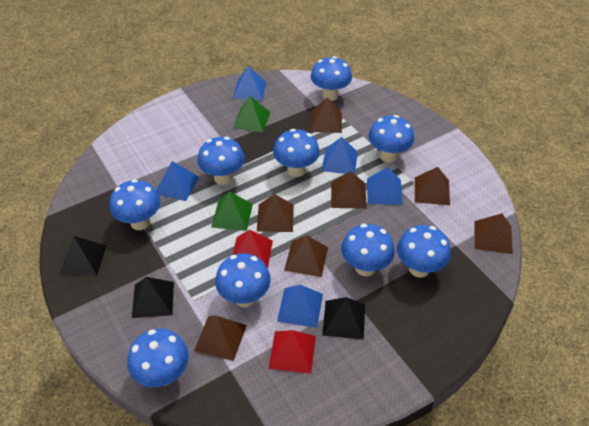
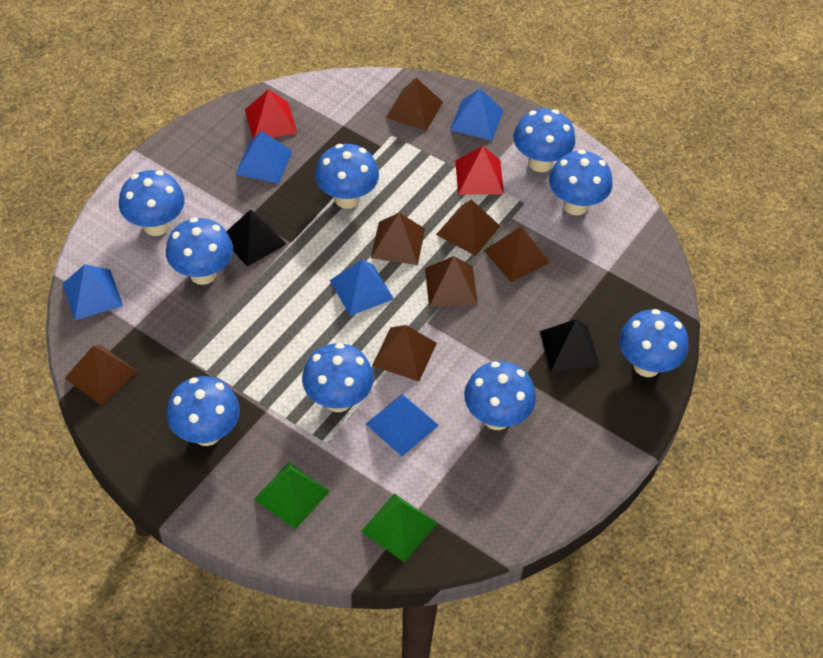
black pyramid: 3 -> 2

